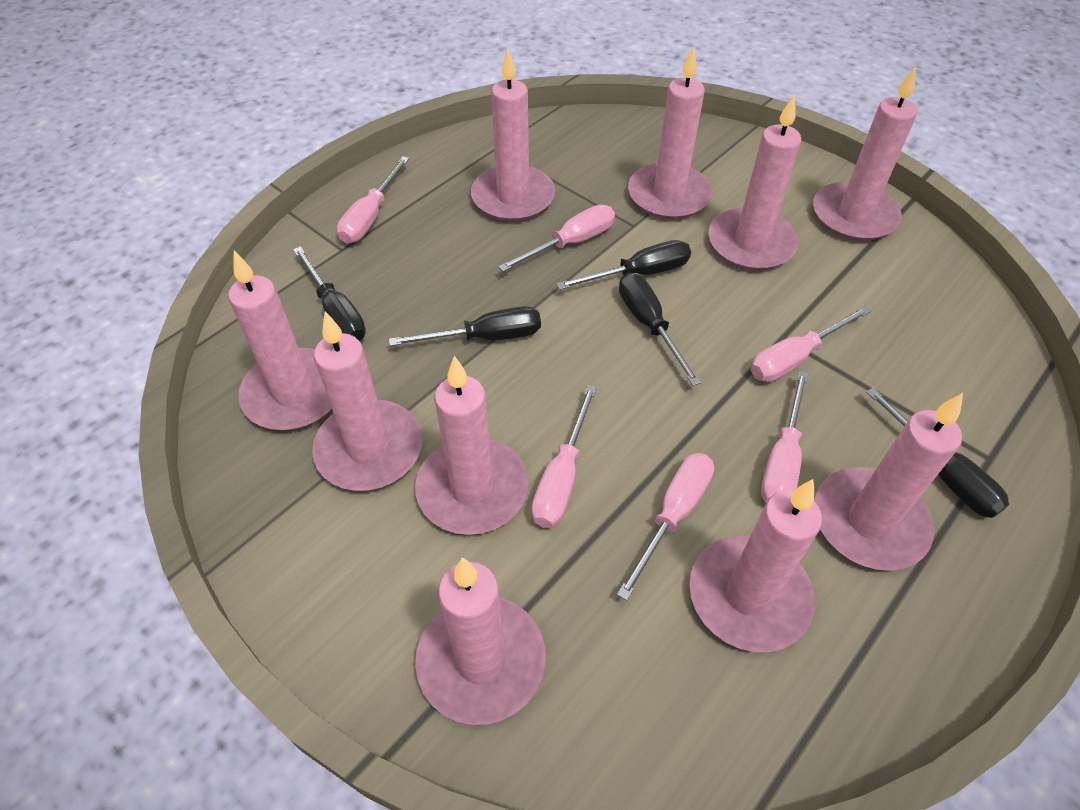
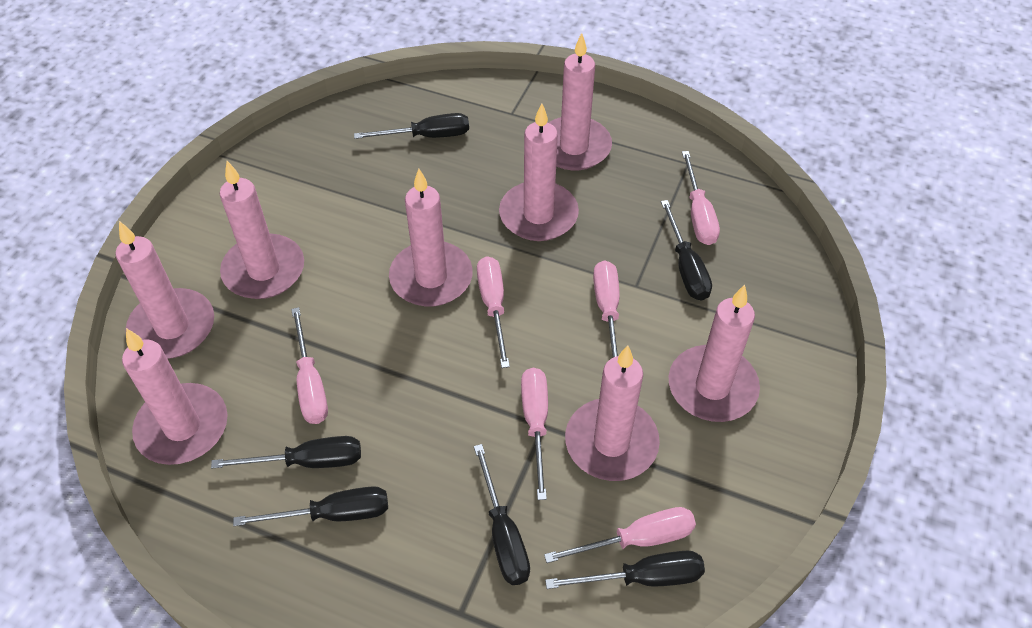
black screwdriver: 5 -> 6
pink candle: 10 -> 8

